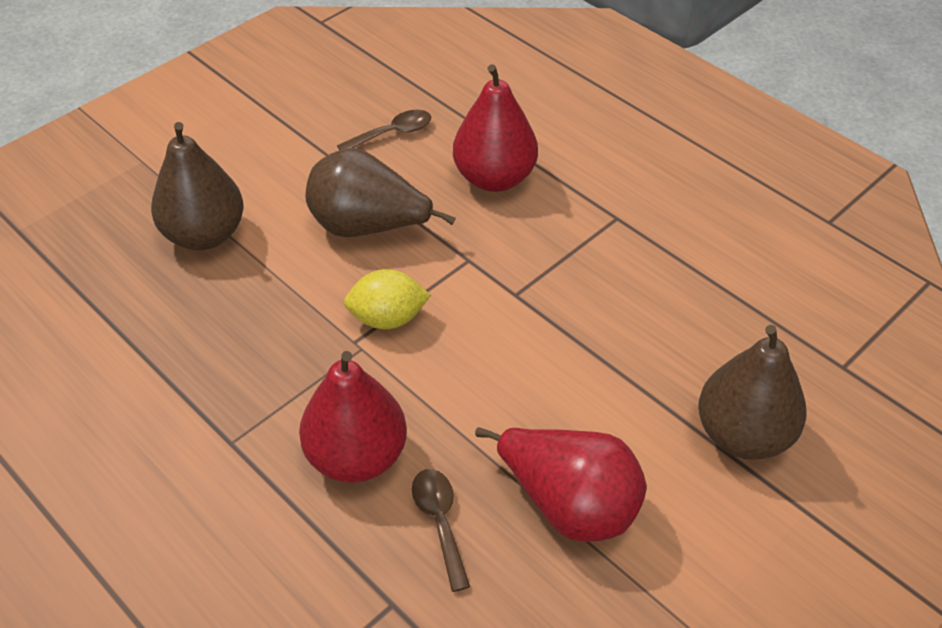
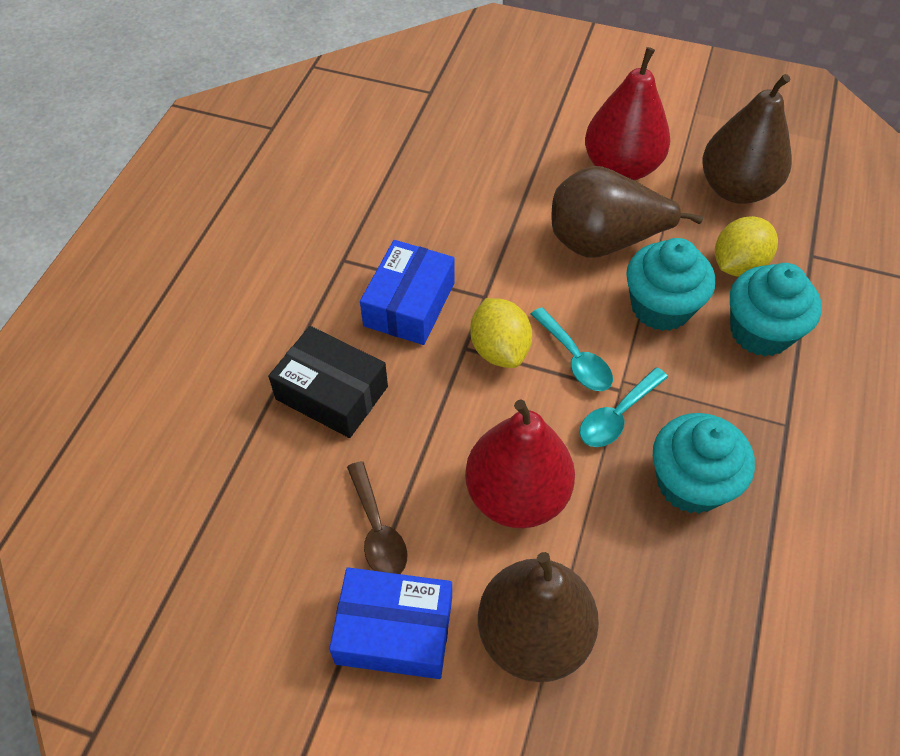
black box: 0 -> 1
blue box: 0 -> 2
brown spoon: 2 -> 1
red pear: 3 -> 2
turquoise cupcake: 0 -> 3
turquoise spoon: 0 -> 2
yellow lemon: 1 -> 2

